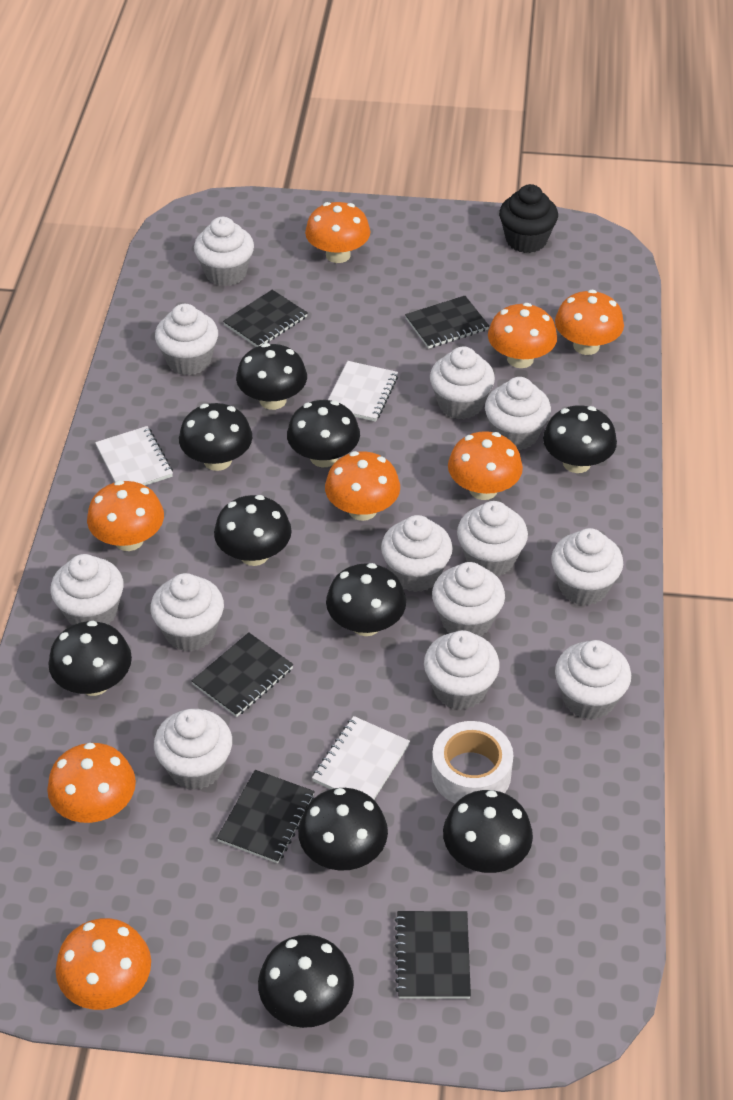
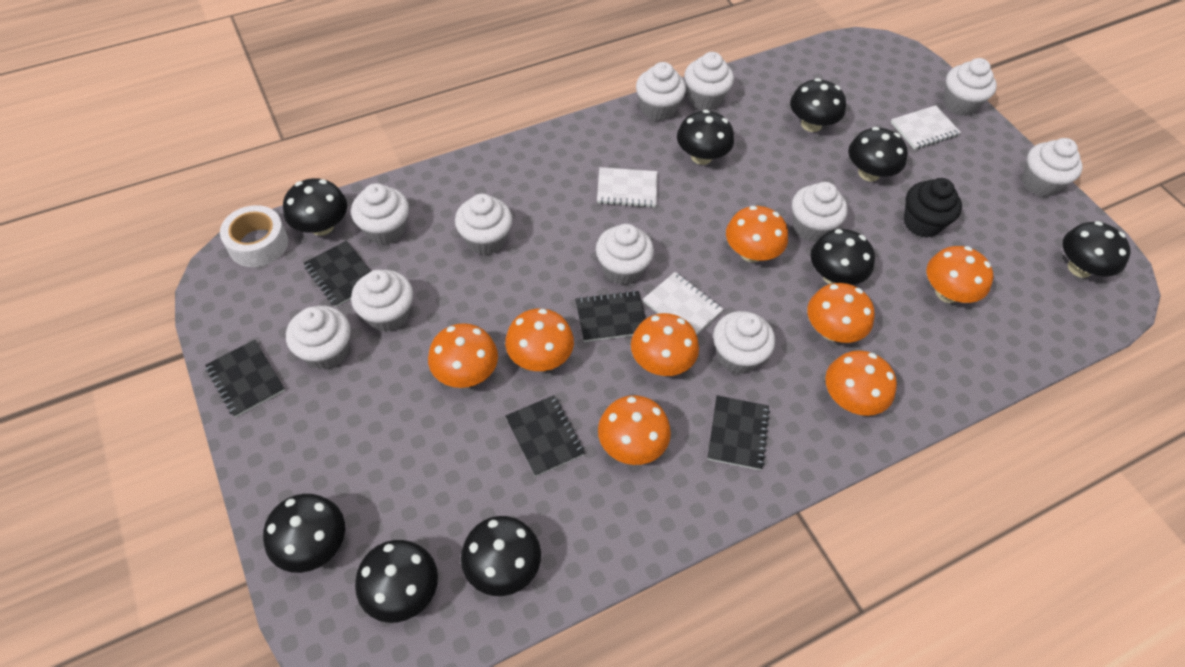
black mushroom: 10 -> 9
white cupcake: 13 -> 11

